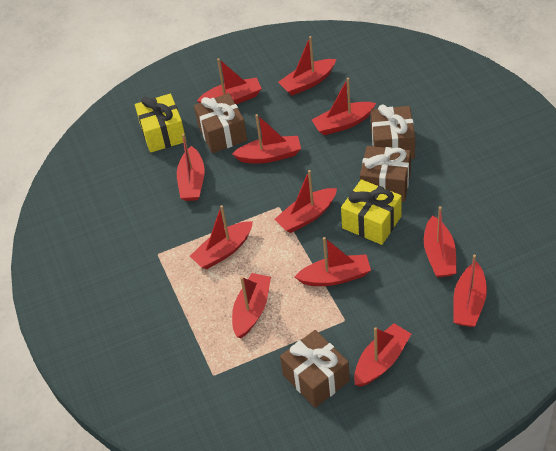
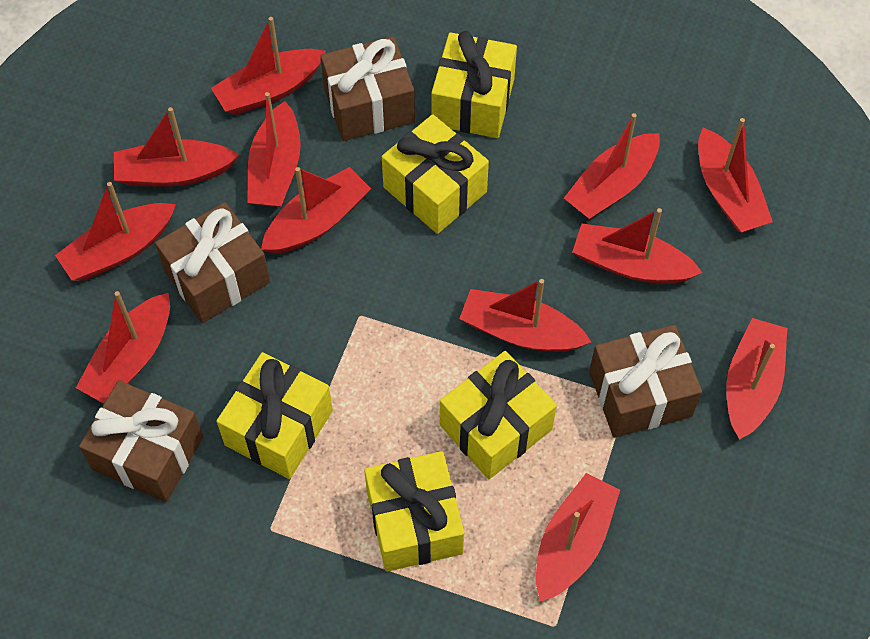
yellow gift: 2 -> 5

